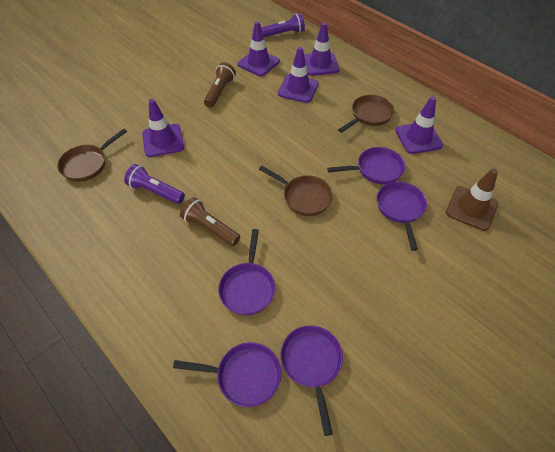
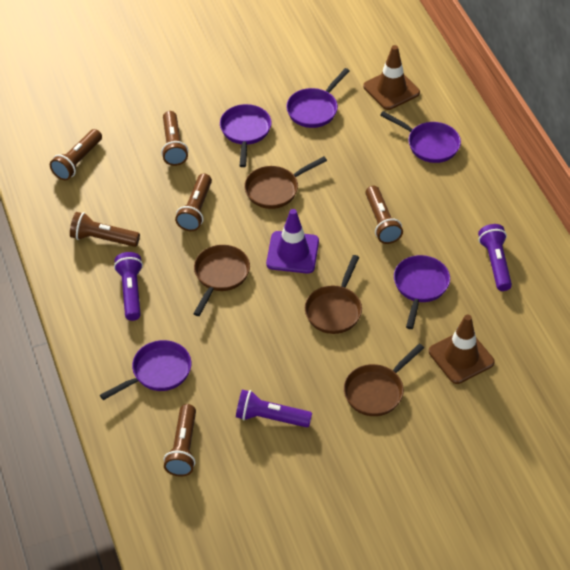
brown flashlight: 2 -> 6
brown pan: 3 -> 4
brown traffic cone: 1 -> 2
purple flashlight: 2 -> 3
purple traffic cone: 5 -> 1

